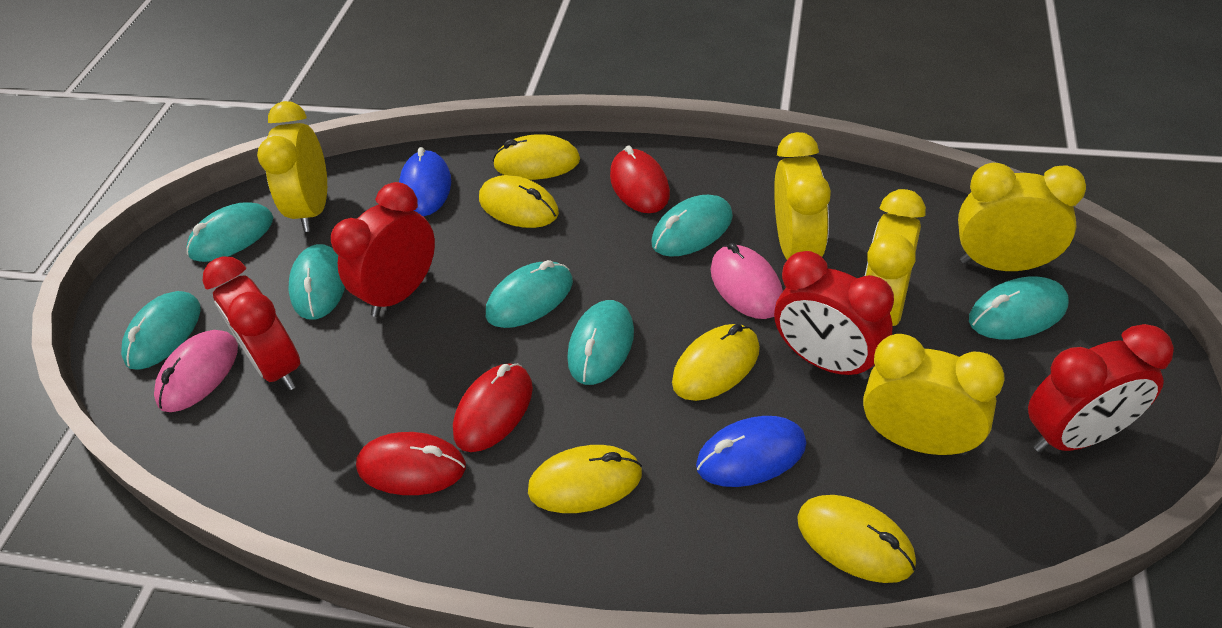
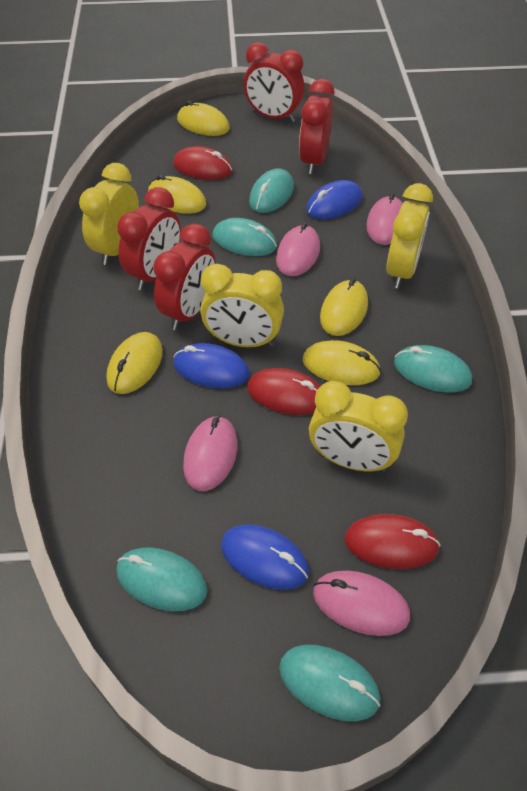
blue mouse: 2 -> 3
pink mouse: 2 -> 4
turquoise mouse: 7 -> 5
yellow clock: 5 -> 4

